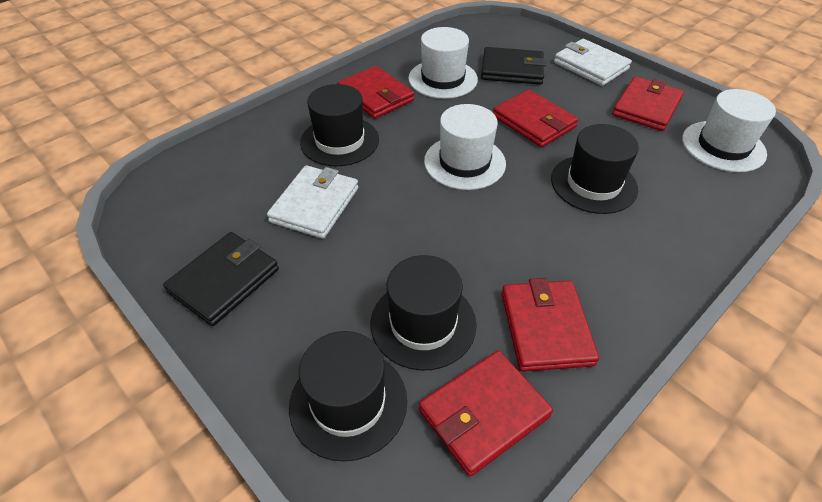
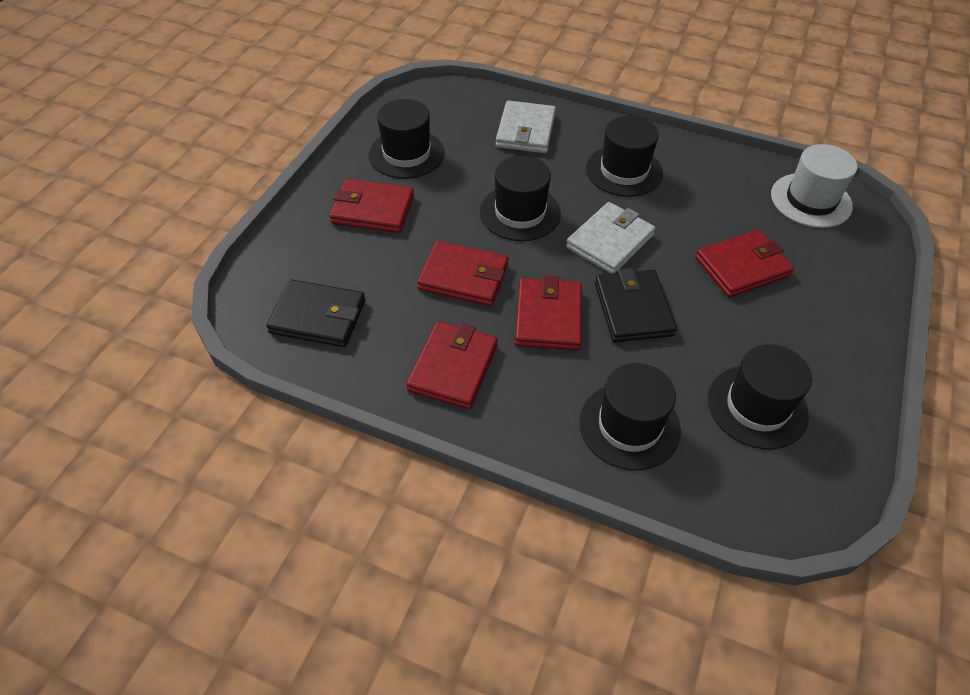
black hat: 4 -> 5
white hat: 3 -> 1

